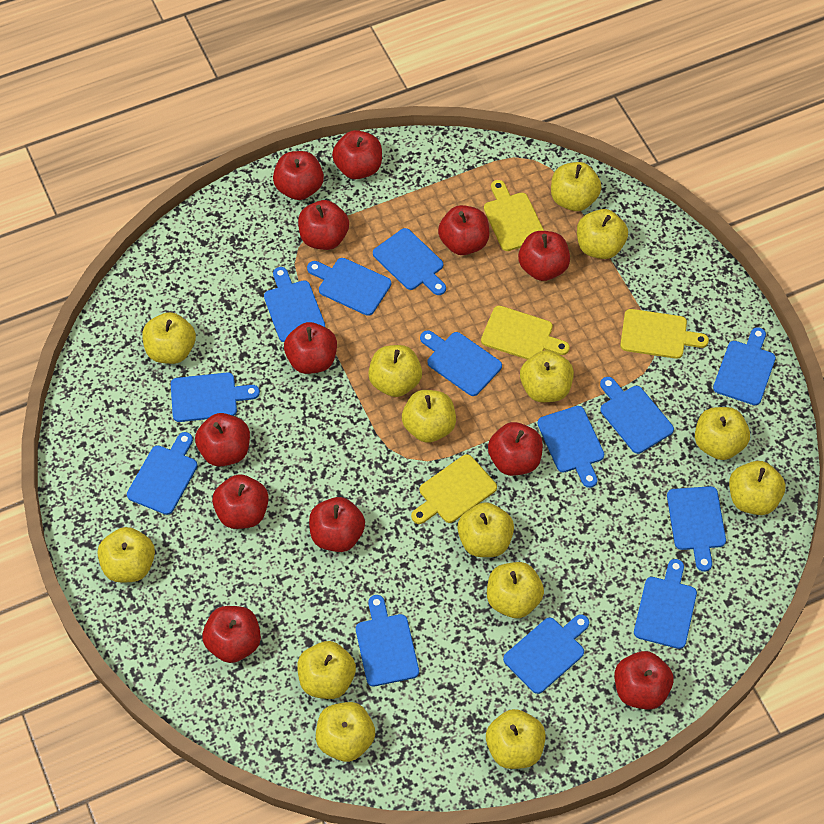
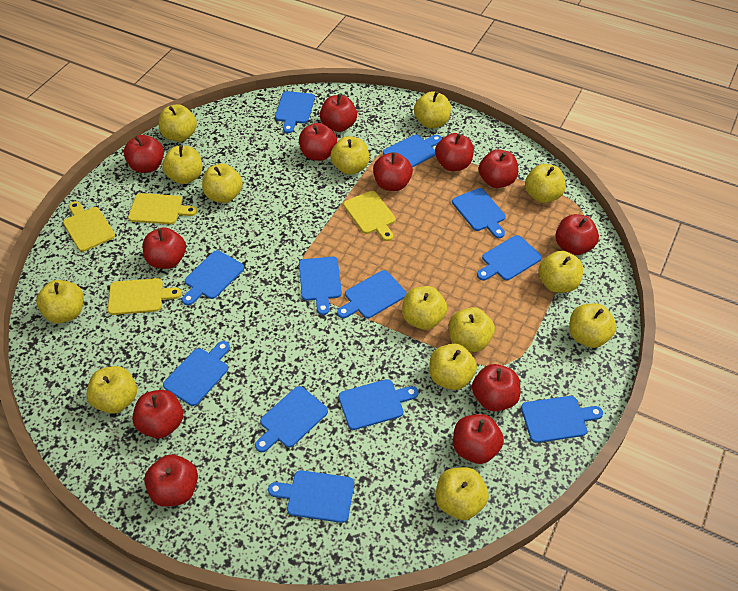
blue cutting board: 13 -> 12

